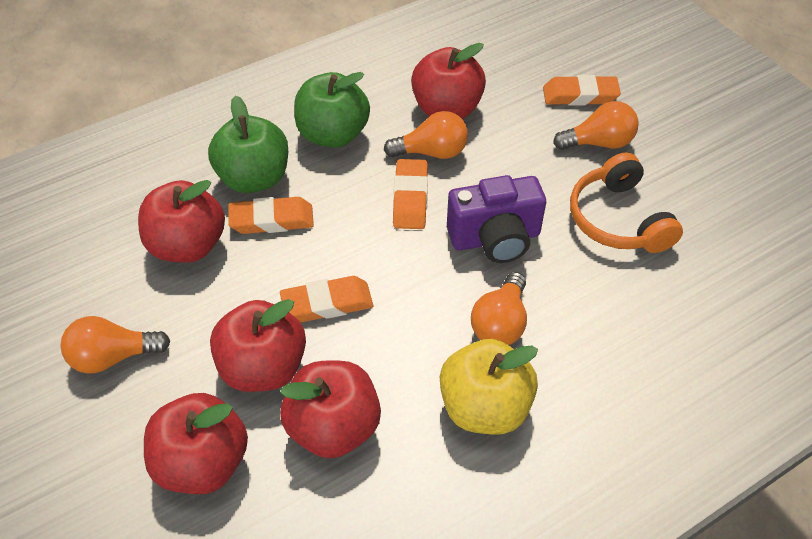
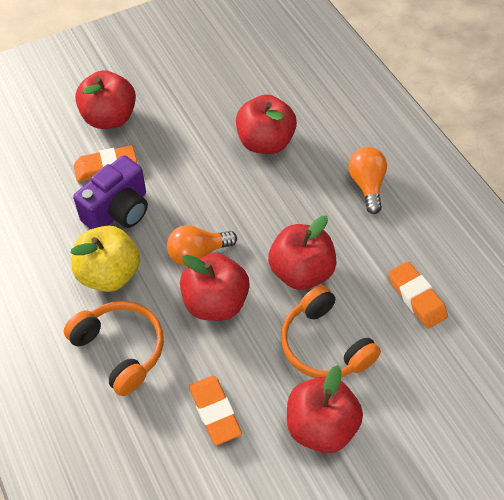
green apple: 2 -> 0
orange eraser: 4 -> 3
orange headphones: 1 -> 2
orange light bulb: 4 -> 2

